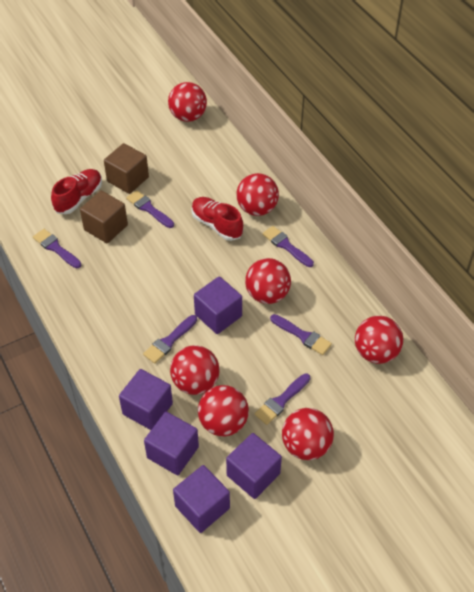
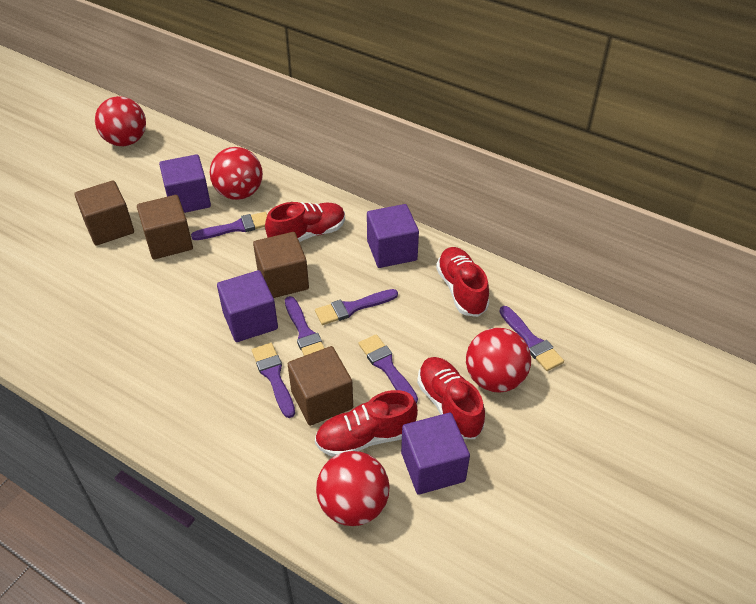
brown cube: 2 -> 4
purple cube: 5 -> 4
red ball: 7 -> 4
red shoe: 2 -> 4

